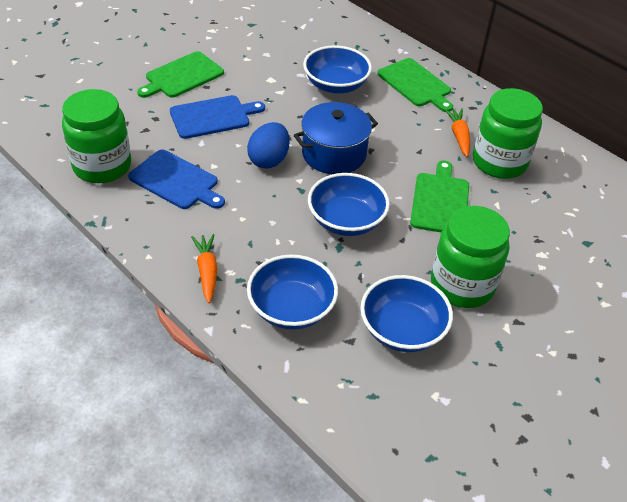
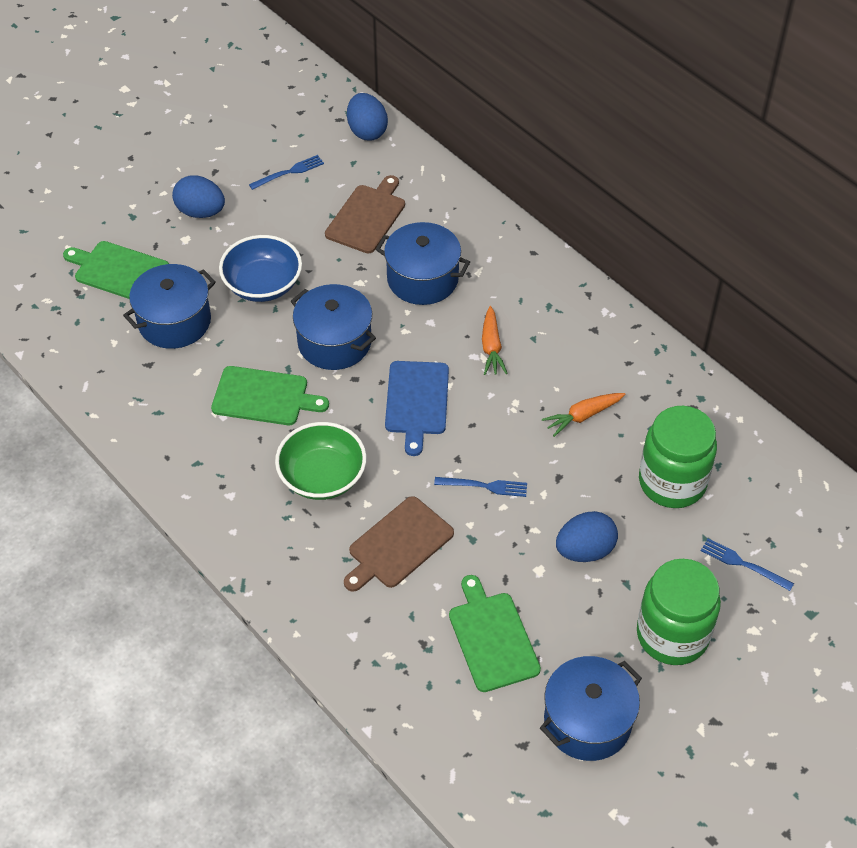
blue bowl: 4 -> 1
blue cutting board: 2 -> 1
blue egg: 1 -> 3
blue fork: 0 -> 3
blue pot: 1 -> 4
brown cutting board: 0 -> 2
green bowl: 0 -> 1
green jar: 3 -> 2

